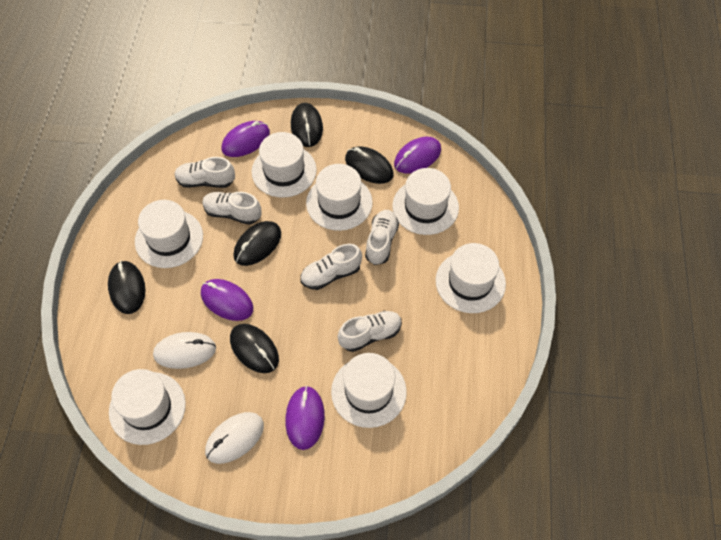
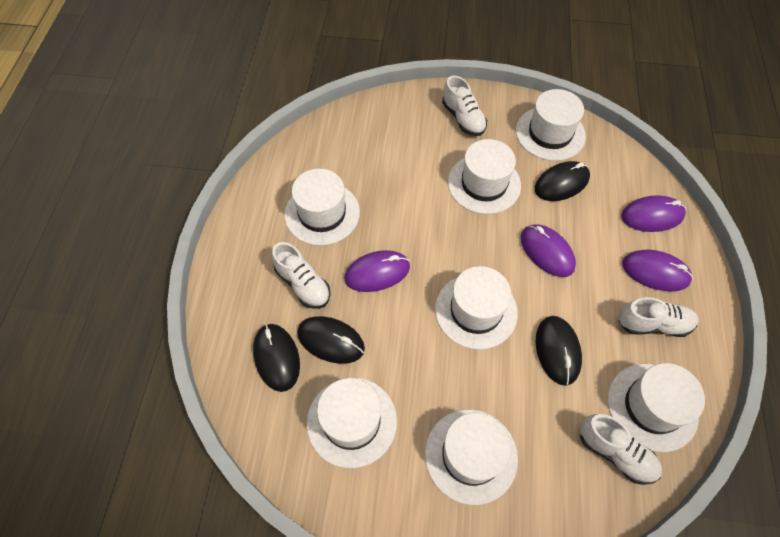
black mouse: 5 -> 4
white mouse: 2 -> 0
white shoe: 5 -> 4

